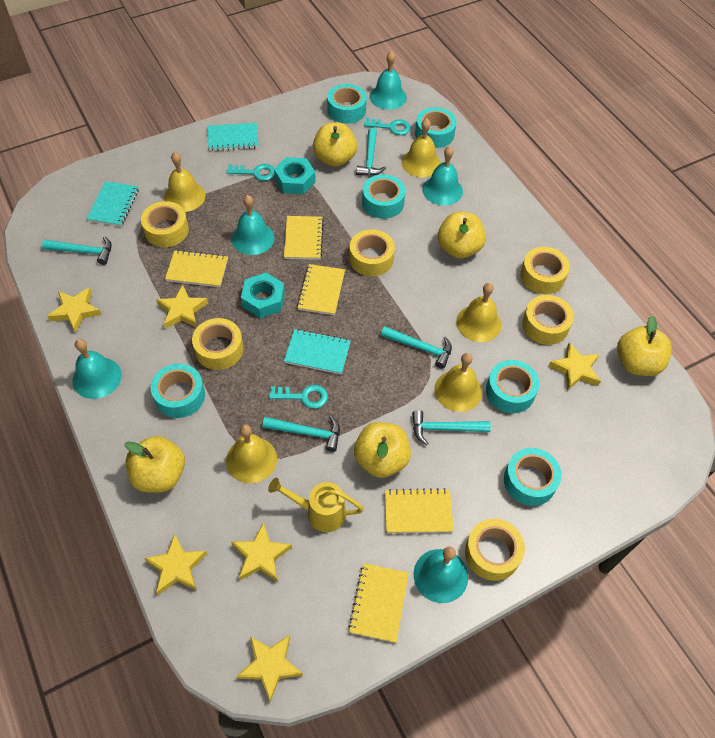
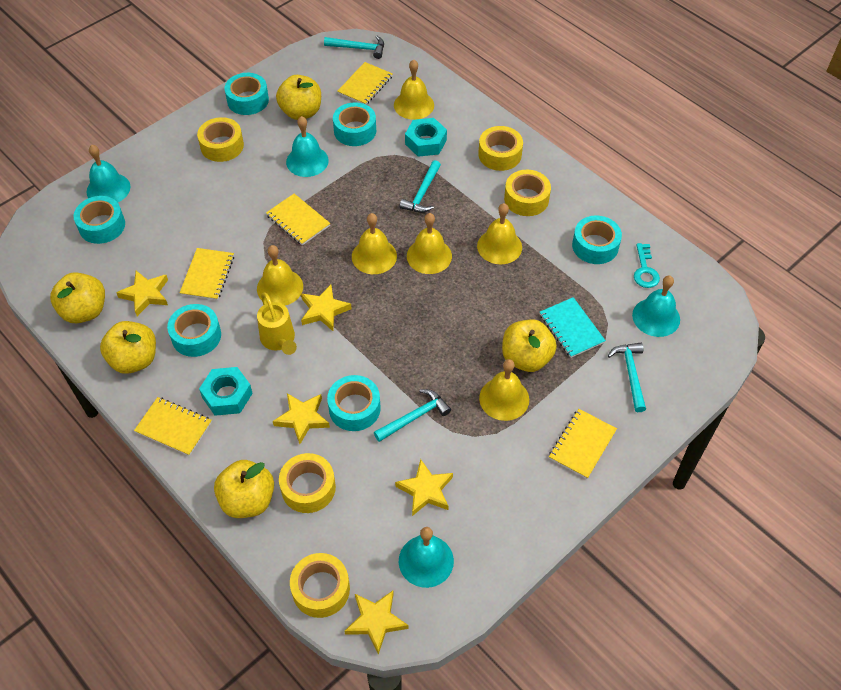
turquoise bell: 5 -> 4
turquoise hammer: 5 -> 4
turquoise key: 3 -> 1
turquoise notebook: 3 -> 1
yellow bell: 5 -> 6
yellow star: 6 -> 5
yellow tape: 6 -> 5

